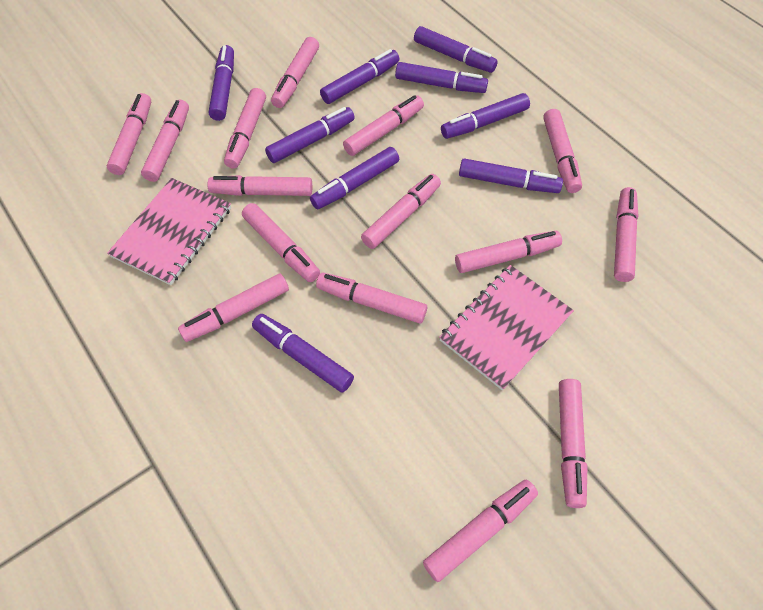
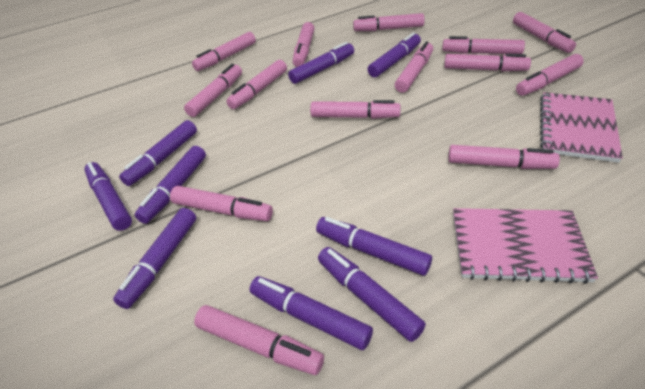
pink marker: 15 -> 14

